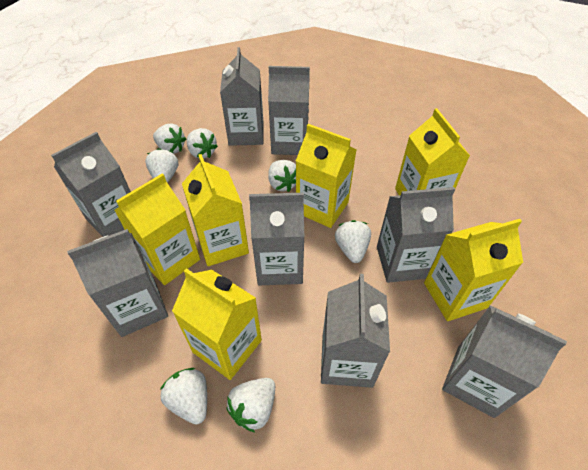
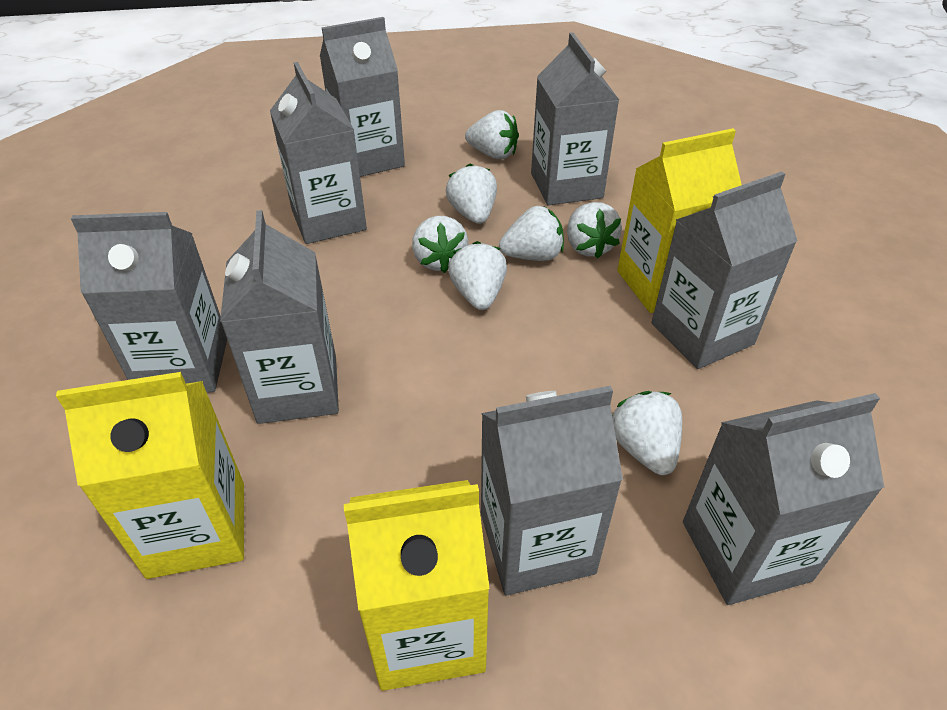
yellow carton: 6 -> 3

